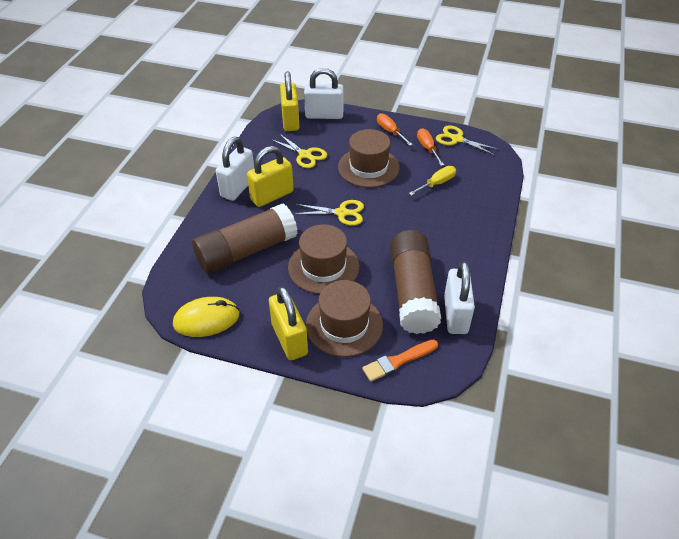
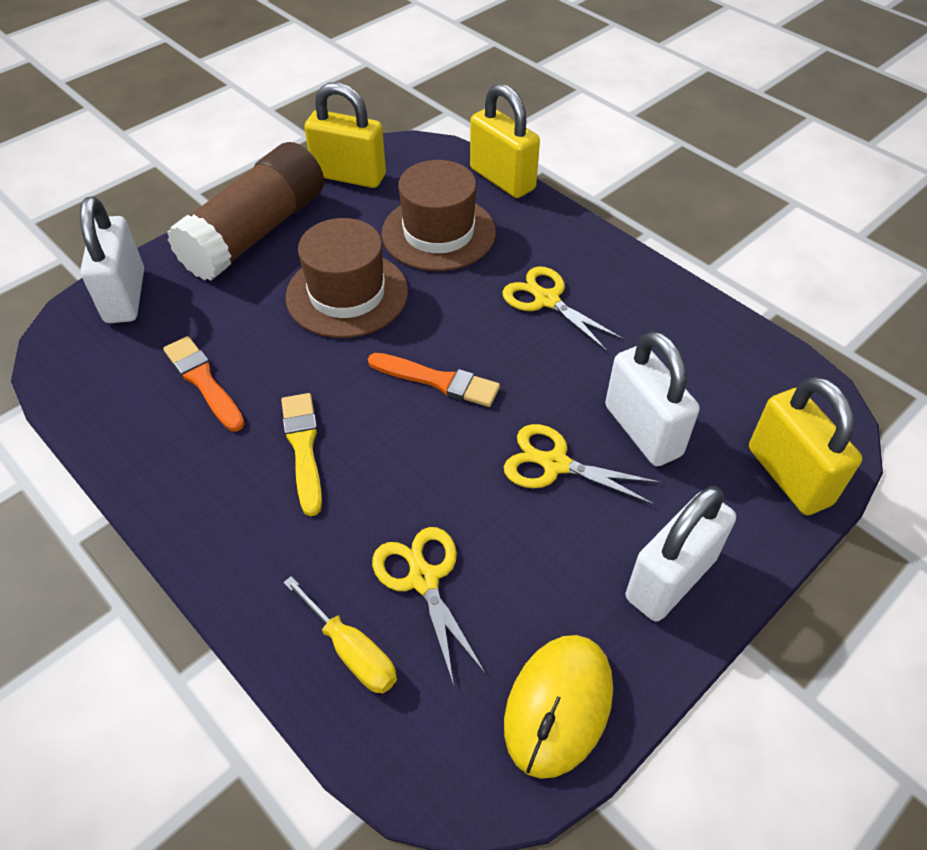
brown glue stick: 2 -> 1
brown hat: 3 -> 2
orange brush: 1 -> 2
orange screwdriver: 2 -> 0
yellow brush: 0 -> 1

